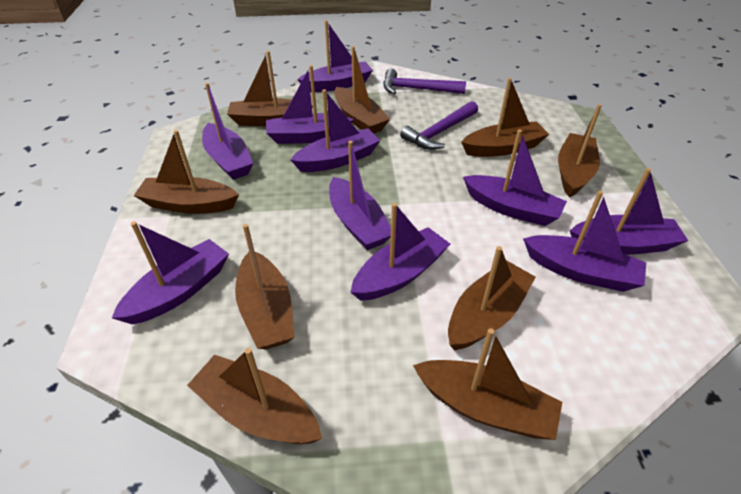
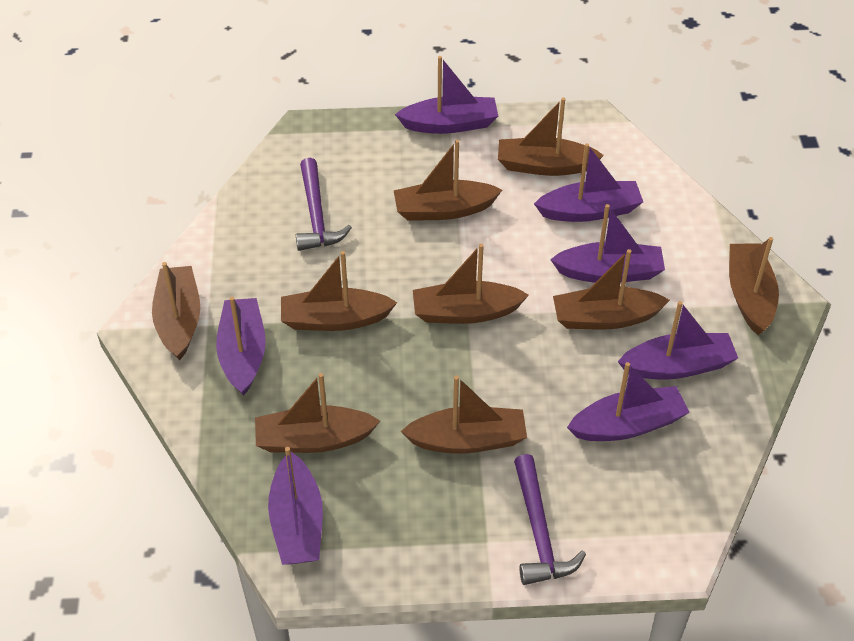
purple boat: 10 -> 7

